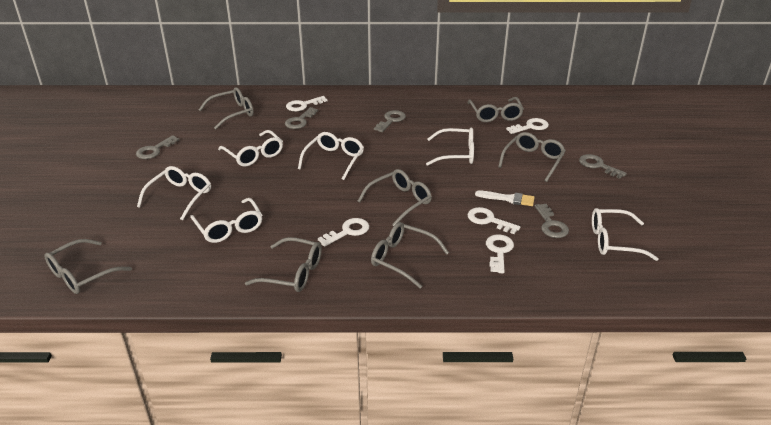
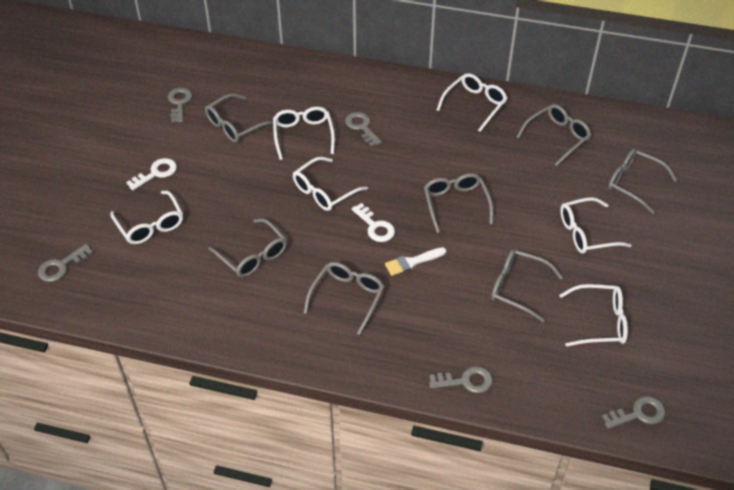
white key: 5 -> 2

